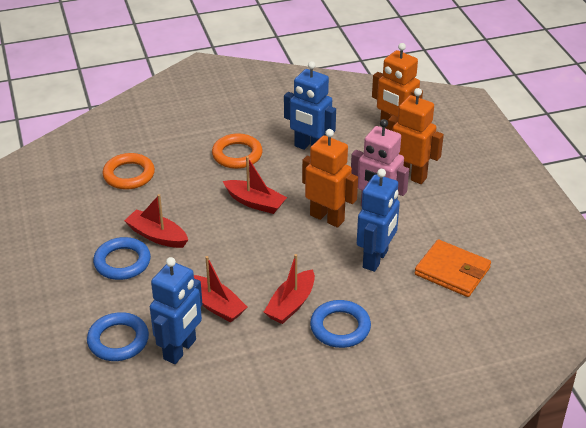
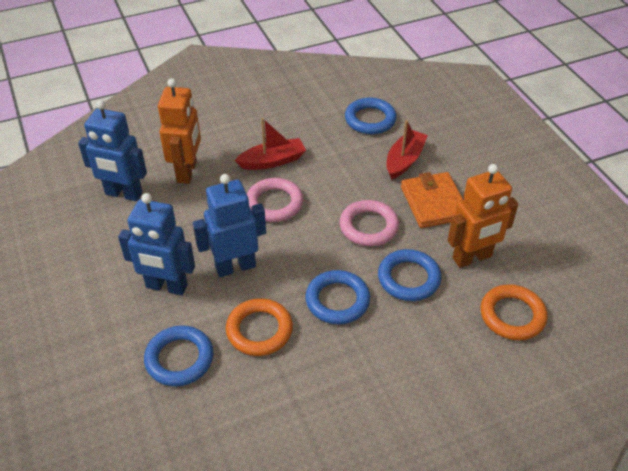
blue ring: 3 -> 4
orange robot: 3 -> 2
pink ring: 0 -> 2
pink robot: 1 -> 0
red boat: 4 -> 2

